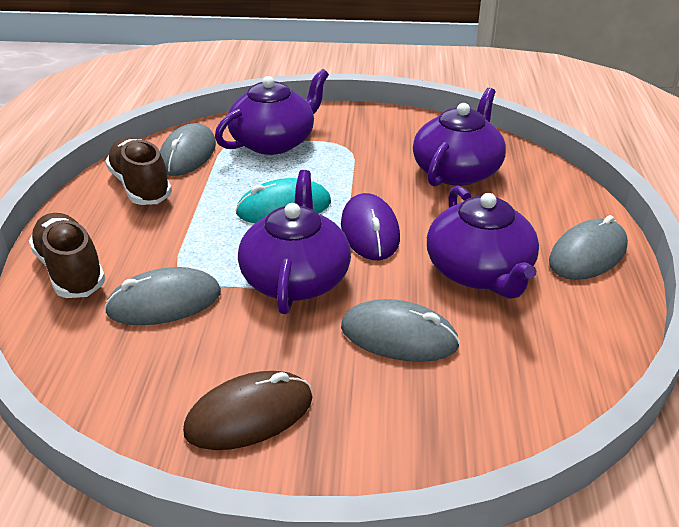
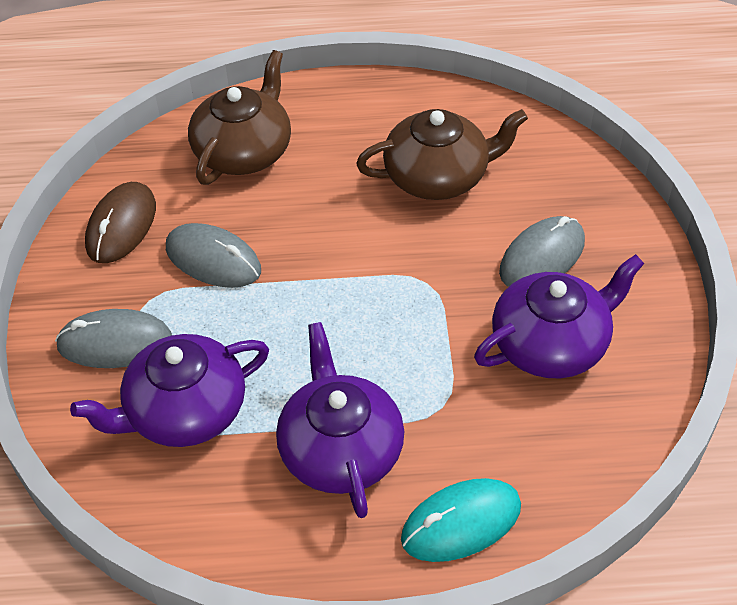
brown shoe: 2 -> 0
brown teapot: 0 -> 2
grey mouse: 4 -> 3
purple mouse: 1 -> 0
purple teapot: 4 -> 3

